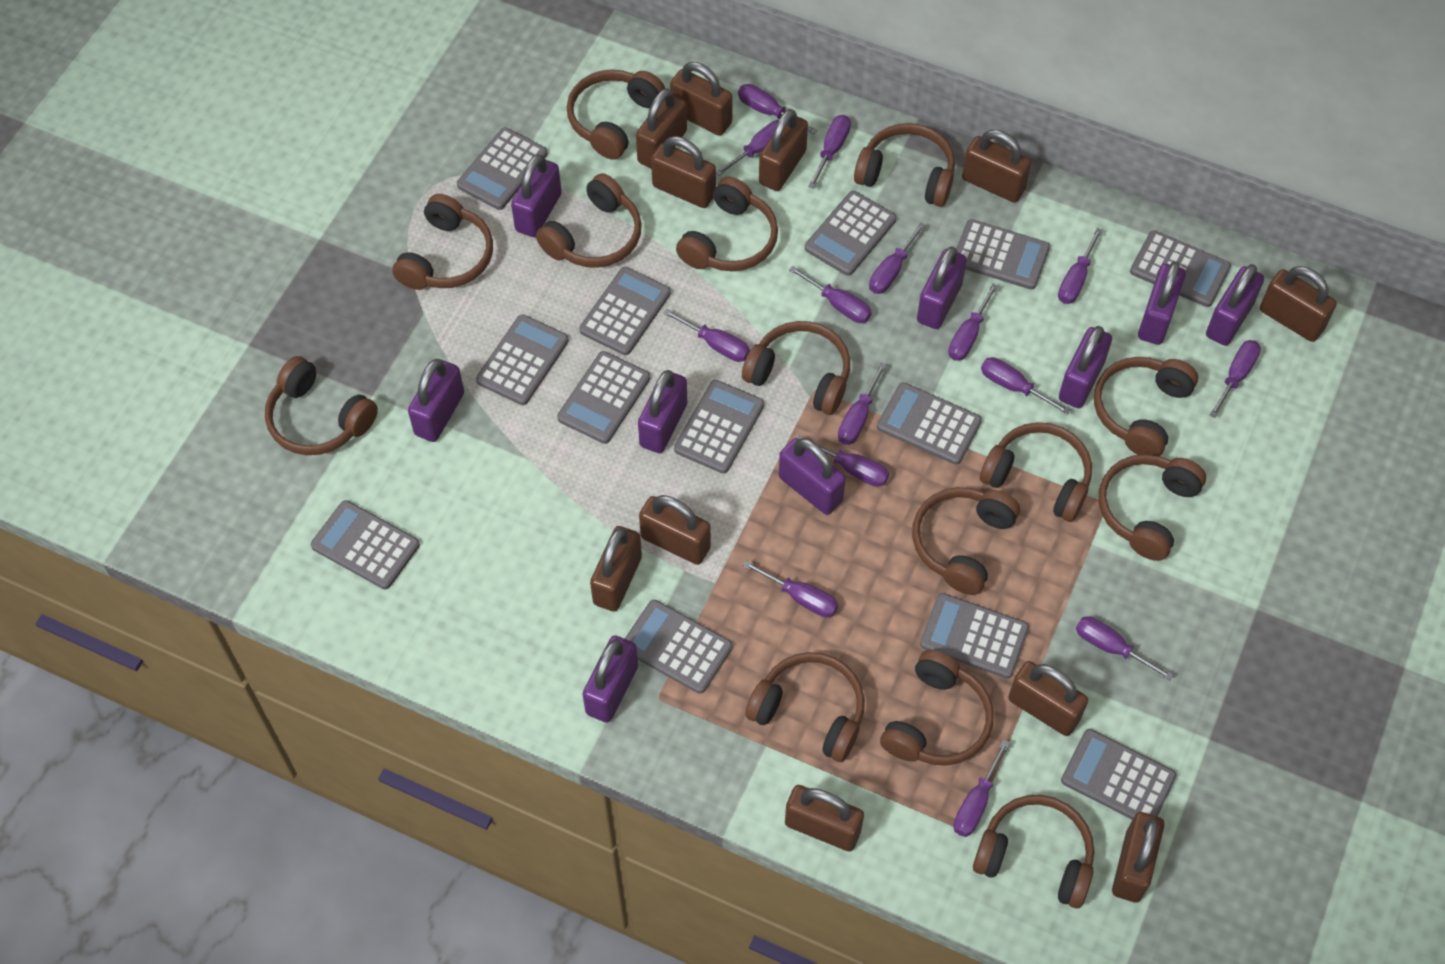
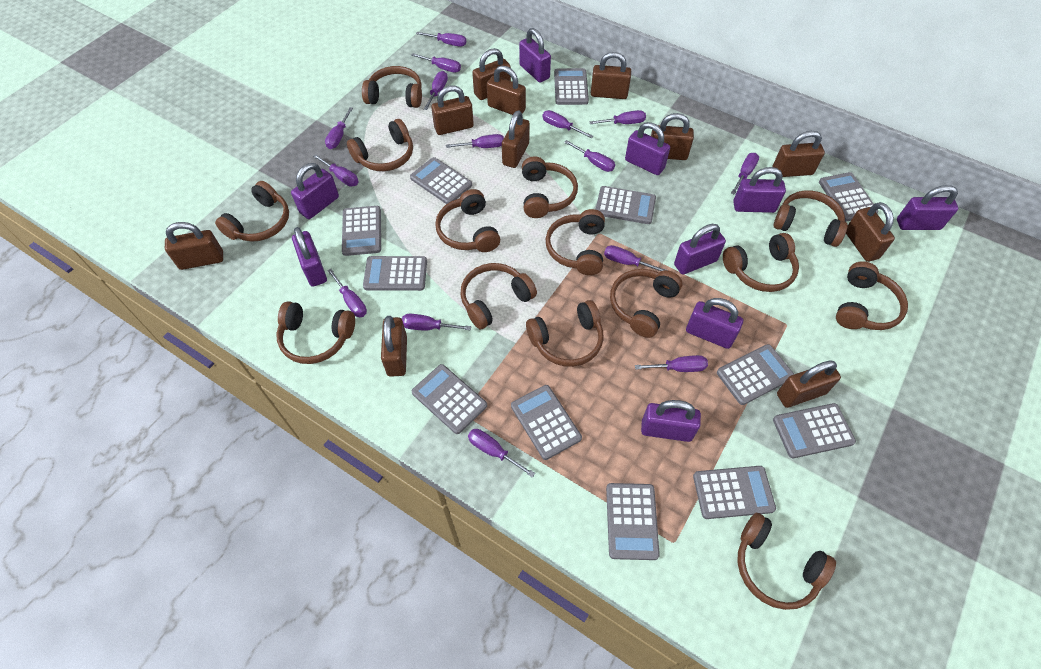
grey calculator: 13 -> 12

